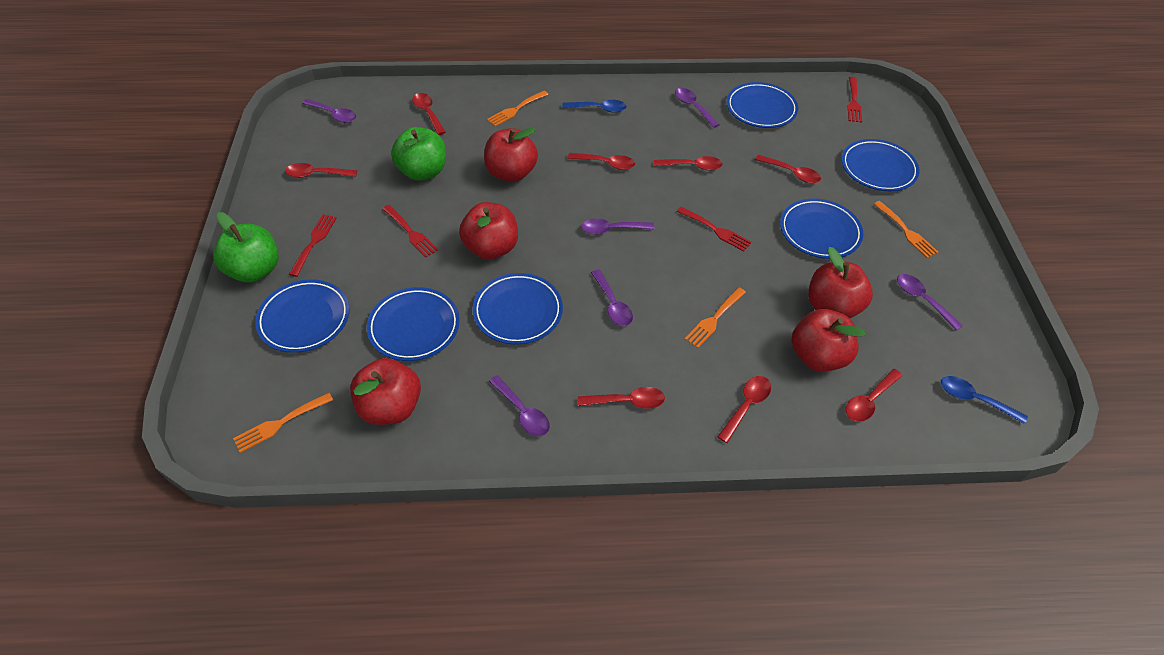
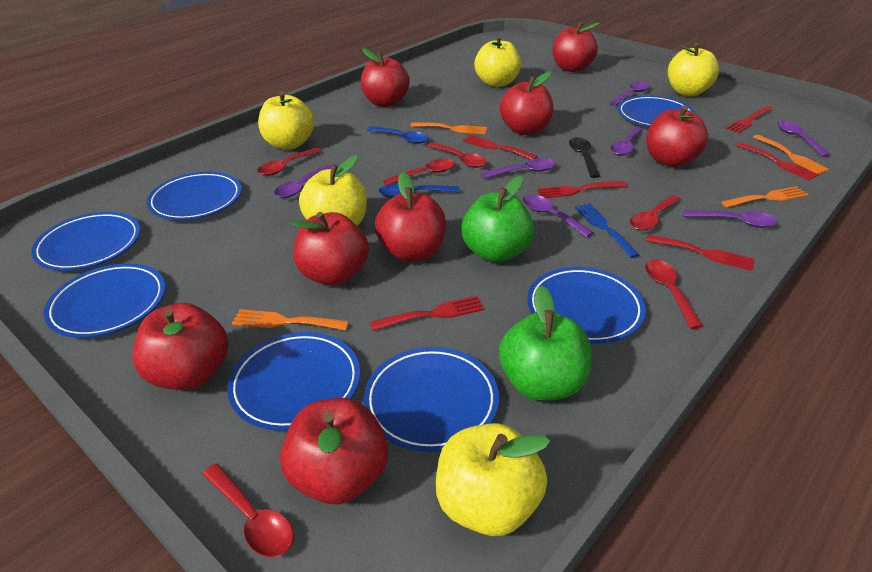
black spoon: 0 -> 1
blue fork: 0 -> 1
blue plate: 6 -> 7
purple spoon: 6 -> 7
red apple: 5 -> 8
red fork: 4 -> 6
red spoon: 8 -> 6
yellow apple: 0 -> 5

